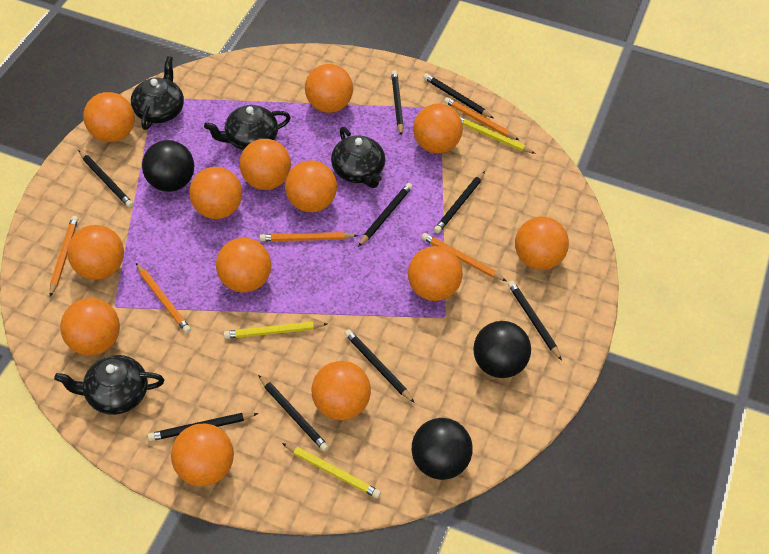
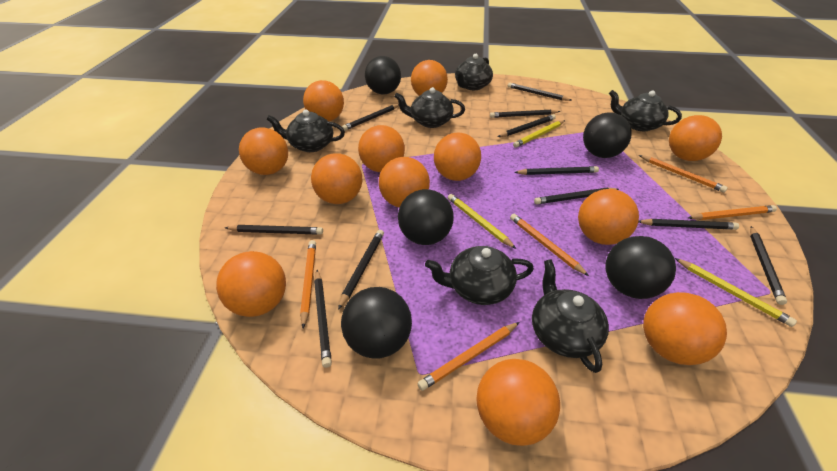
black ball: 3 -> 5
black pencil: 9 -> 11
black teapot: 4 -> 6
orange ball: 13 -> 12

